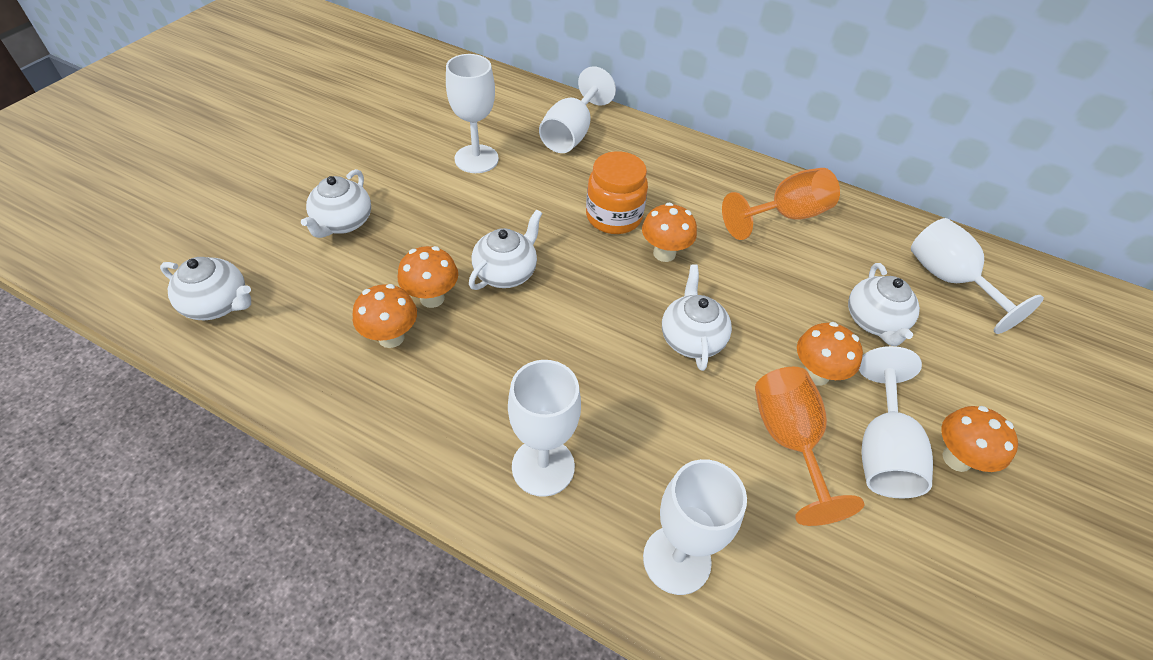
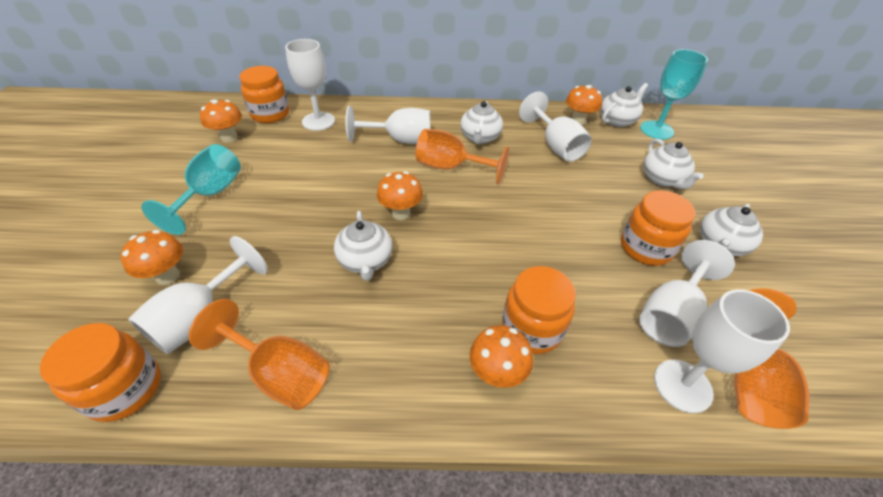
orange goblet: 2 -> 3
orange jar: 1 -> 4
turquoise goblet: 0 -> 2

